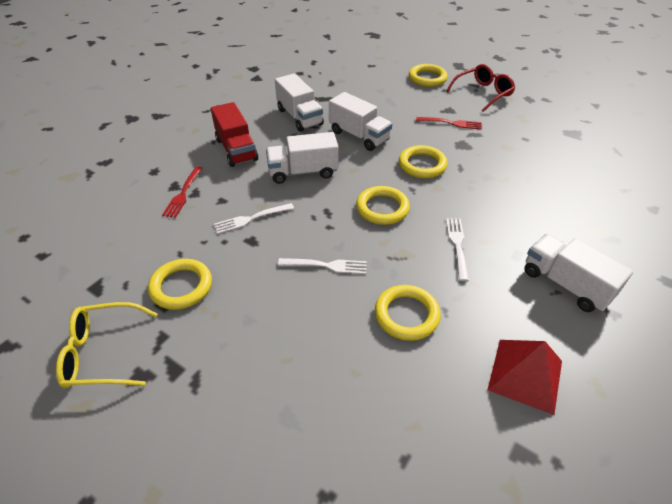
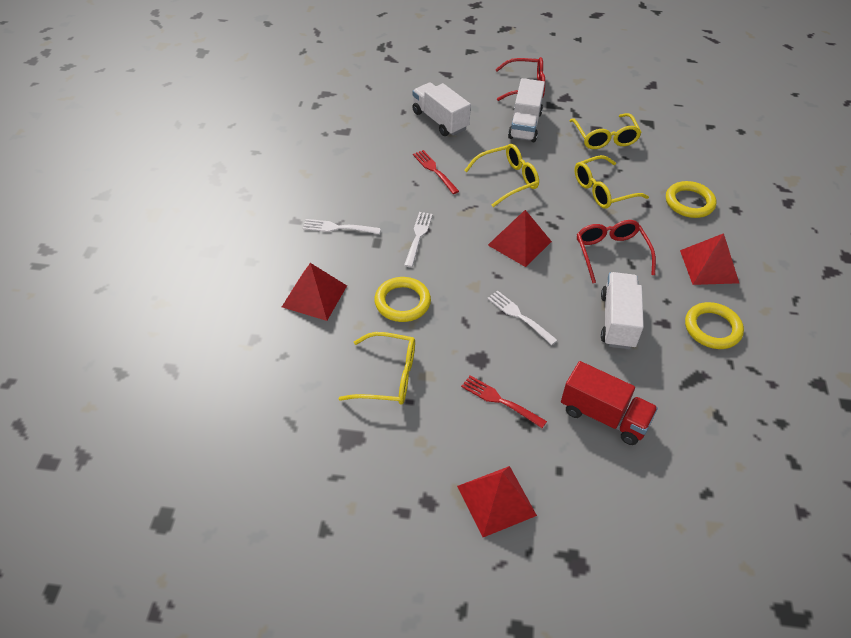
red glasses: 1 -> 2
red pyramid: 1 -> 4
white truck: 4 -> 3
yellow glasses: 1 -> 4
yellow ring: 5 -> 3

